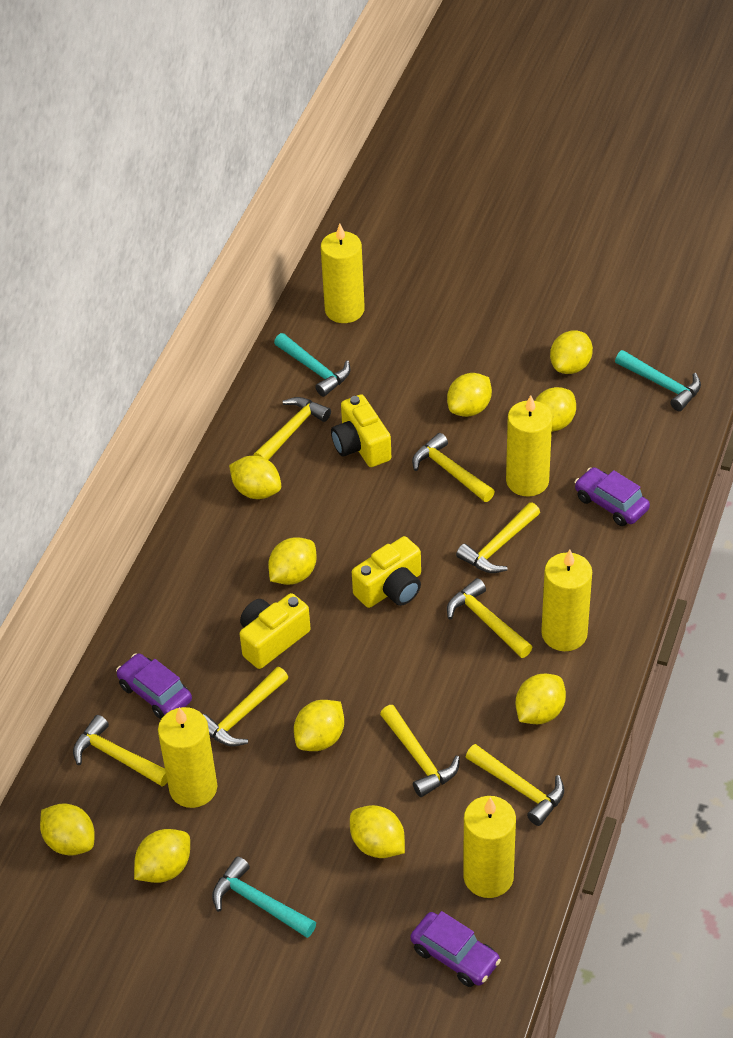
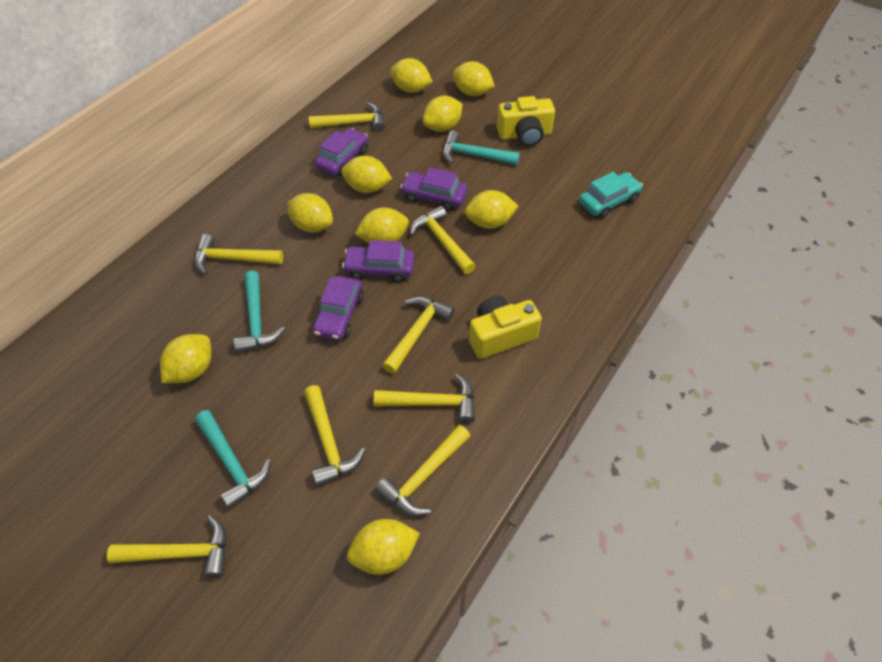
purple car: 3 -> 4
turquoise car: 0 -> 1
yellow camera: 3 -> 2
yellow candle: 5 -> 0
yellow lemon: 10 -> 9

